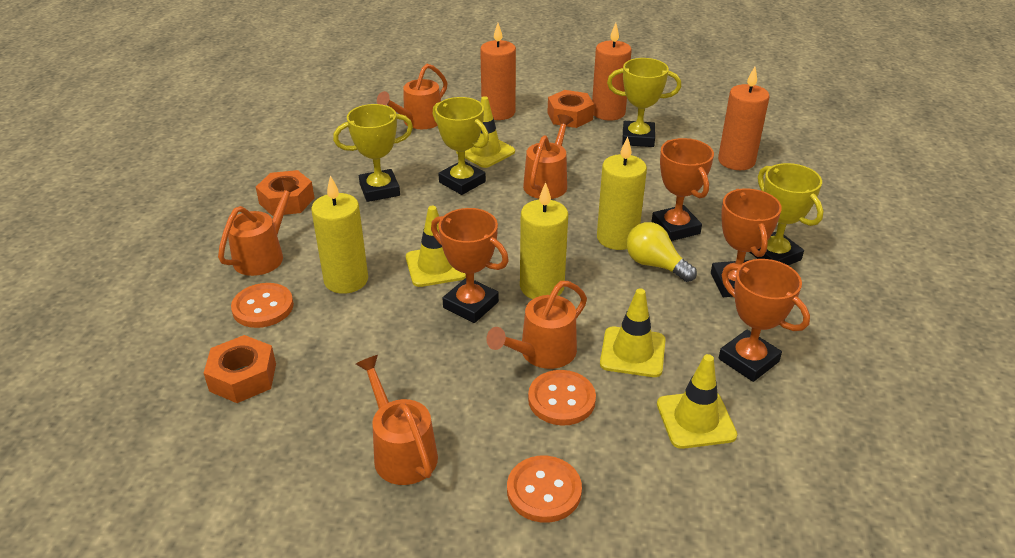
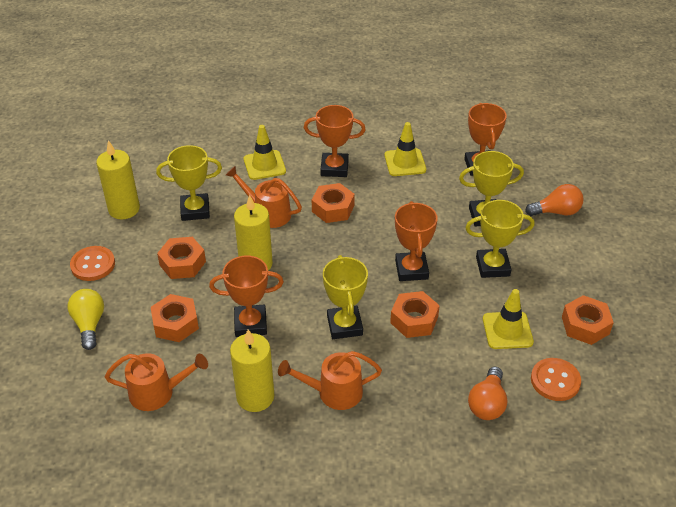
orange button: 3 -> 2
orange candle: 3 -> 0
orange light bulb: 0 -> 2
orange nut: 3 -> 5
orange watering can: 5 -> 3
yellow traffic cone: 4 -> 3

